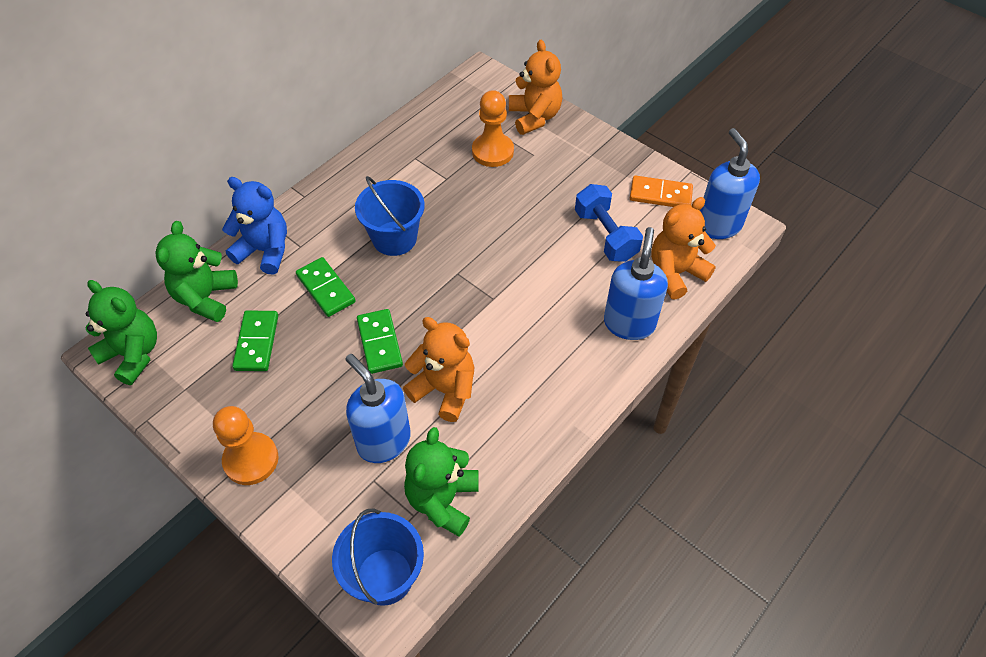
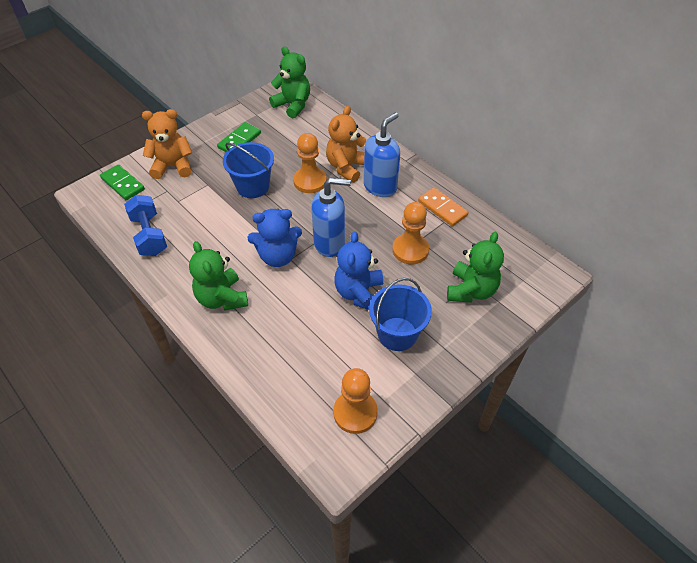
blue soap dispenser: 3 -> 2
blue teddy bear: 1 -> 2
green domino: 3 -> 2
orange pawn: 2 -> 3
orange teddy bear: 3 -> 2

